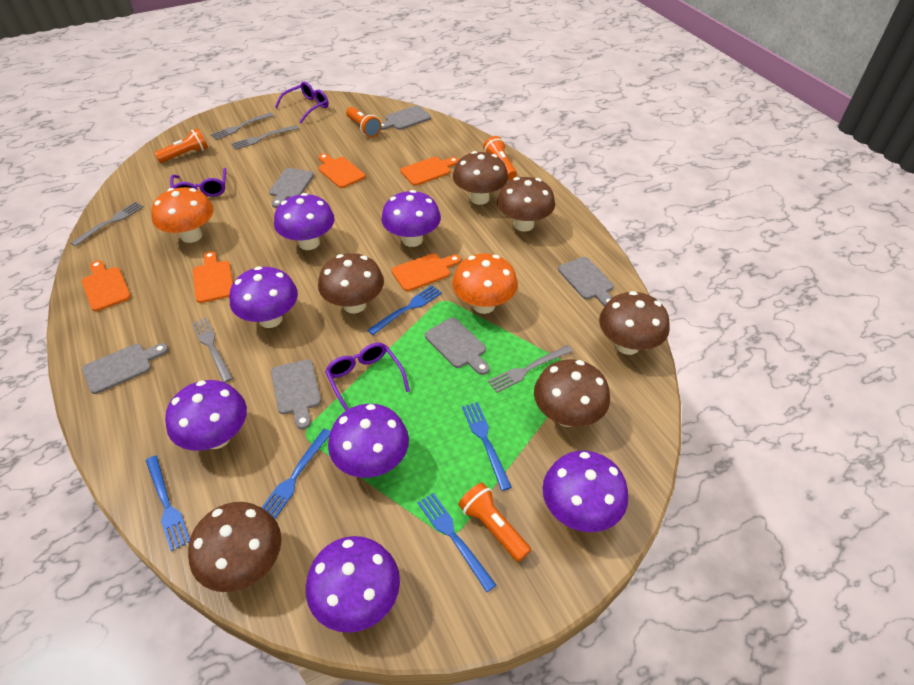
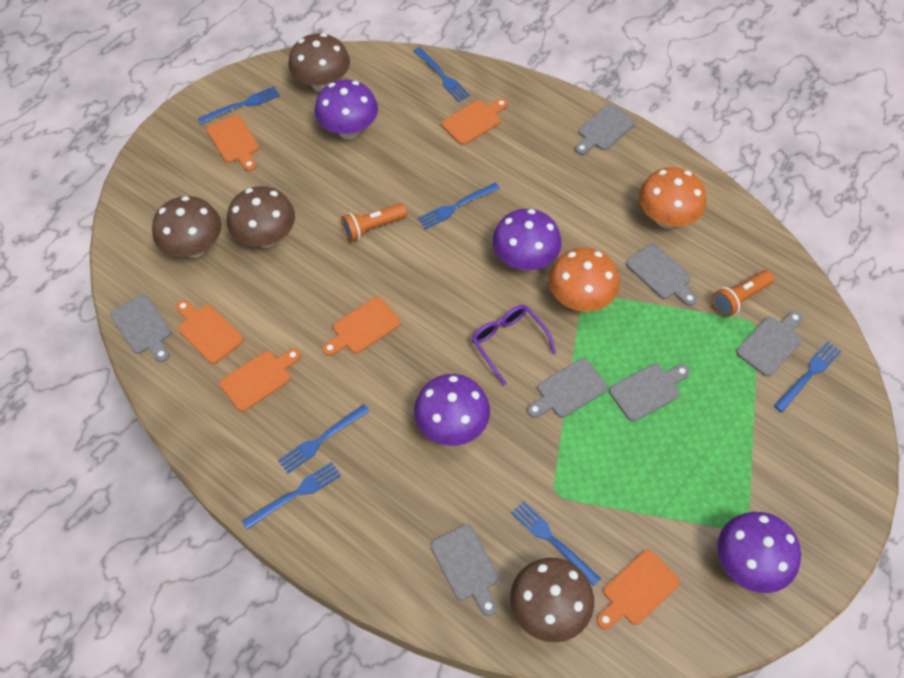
blue fork: 5 -> 7
brown mushroom: 6 -> 4
grey cutting board: 6 -> 7
grey fork: 5 -> 0
orange cutting board: 5 -> 6
orange flashlight: 4 -> 2
purple glasses: 3 -> 1
purple mushroom: 7 -> 4

